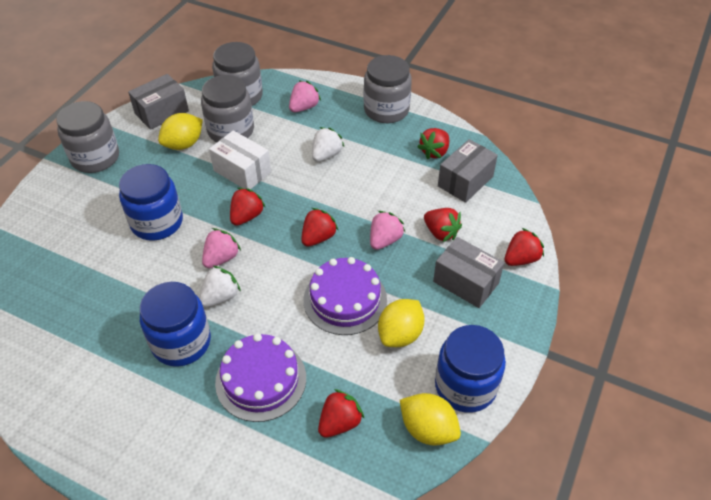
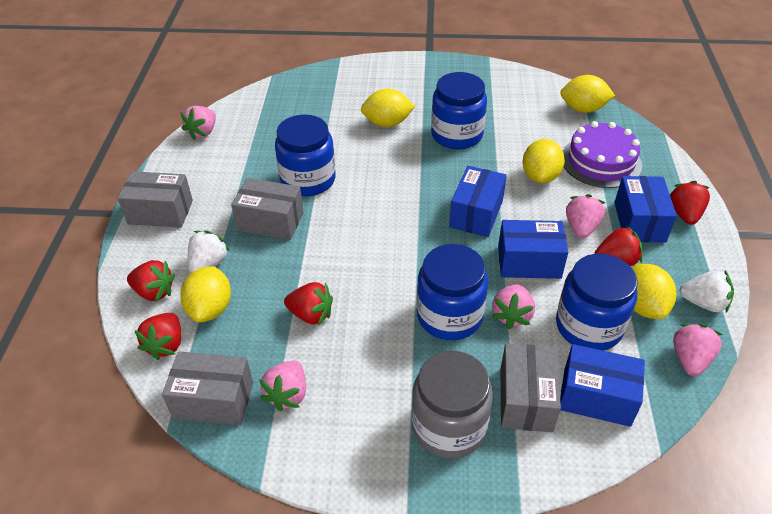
blue box: 0 -> 4
blue jar: 3 -> 4
grey box: 3 -> 4
grey jar: 4 -> 1
pink strawberry: 3 -> 5
purple cake: 2 -> 1
red strawberry: 6 -> 5
white box: 1 -> 0
yellow lemon: 3 -> 5

